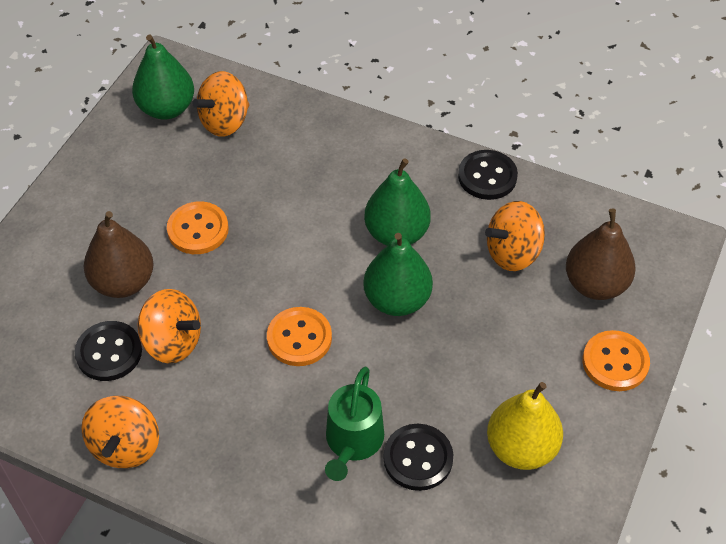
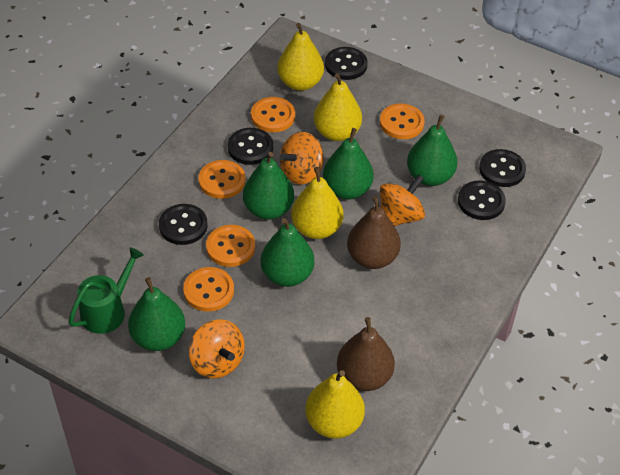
black button: 3 -> 5
green pear: 3 -> 5
orange button: 3 -> 5
orange spinning top: 4 -> 3
yellow pear: 1 -> 4

